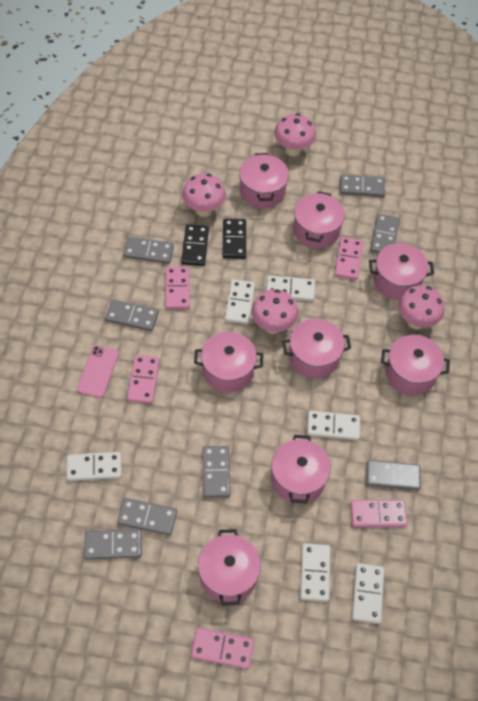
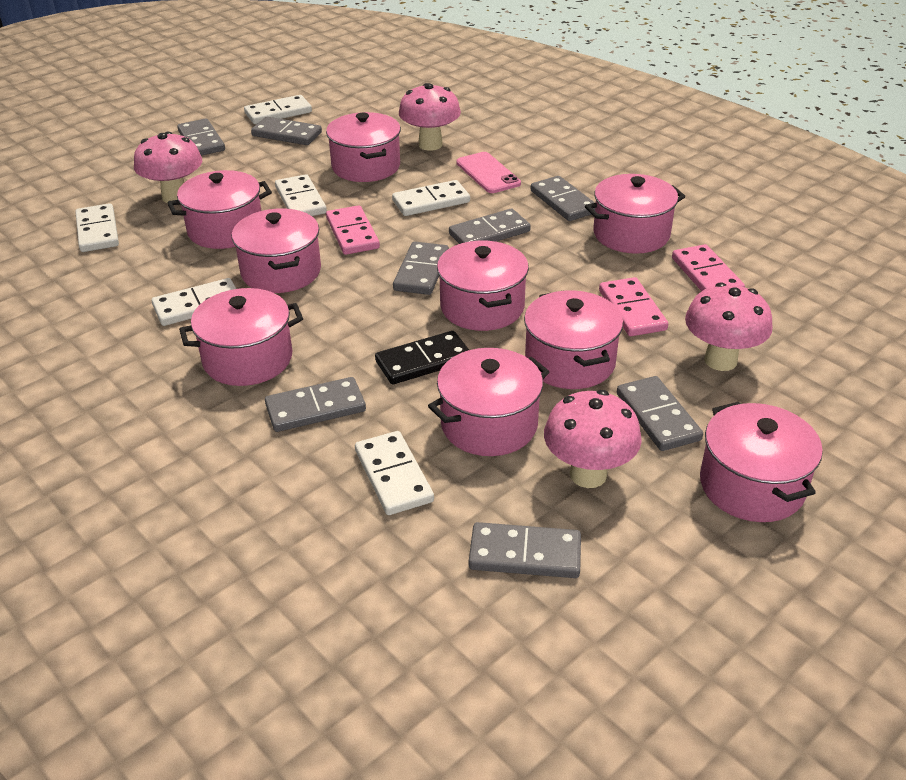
black domino: 2 -> 1
pink domino: 5 -> 3
pink pot: 8 -> 9

